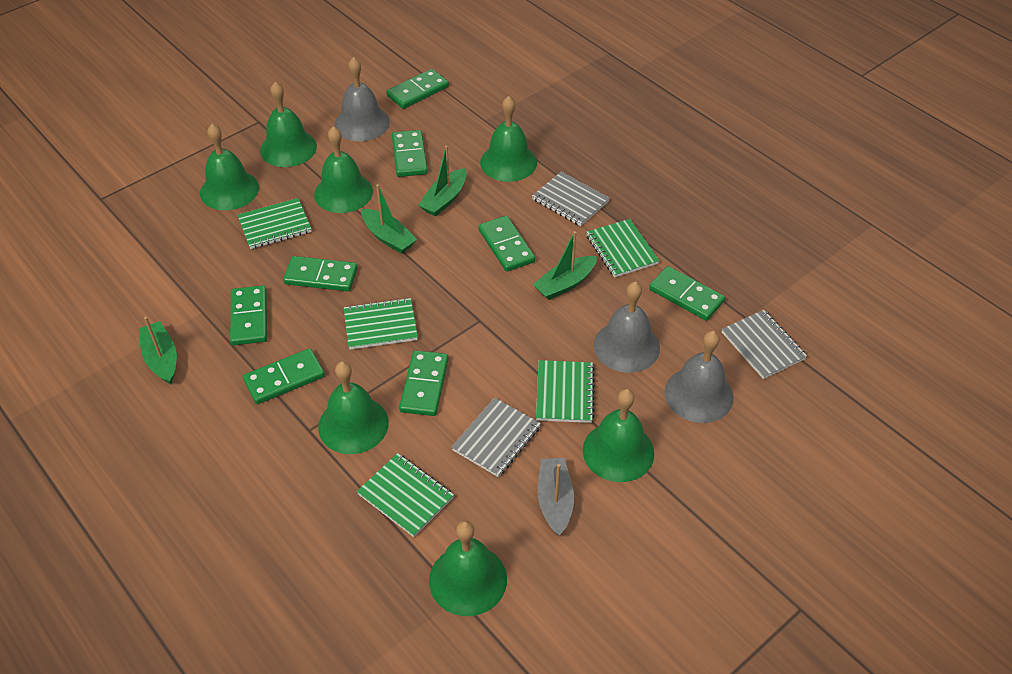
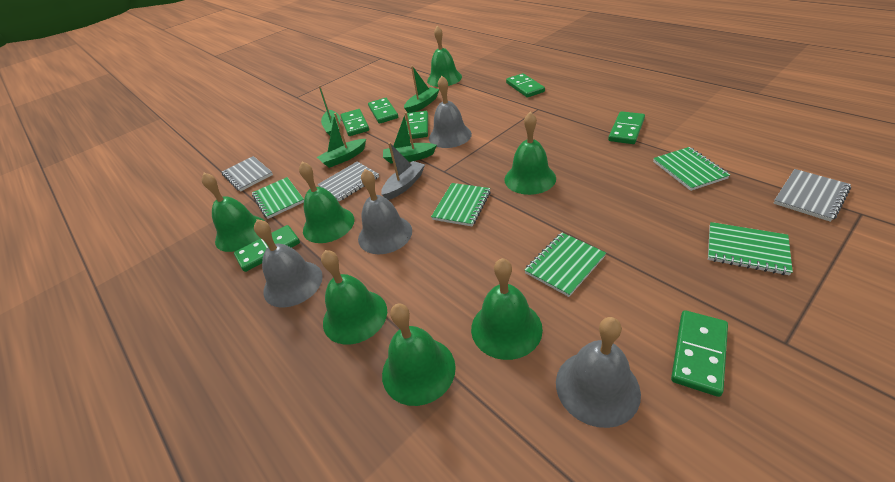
green domino: 8 -> 7
grey bell: 3 -> 4

